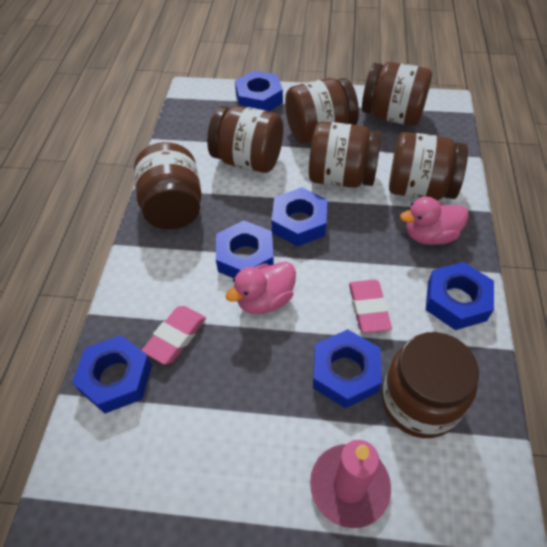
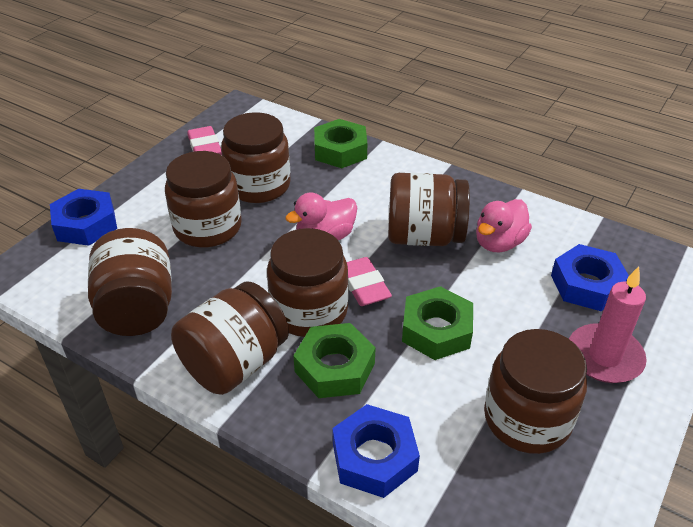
blue nut: 6 -> 3
green nut: 0 -> 3

